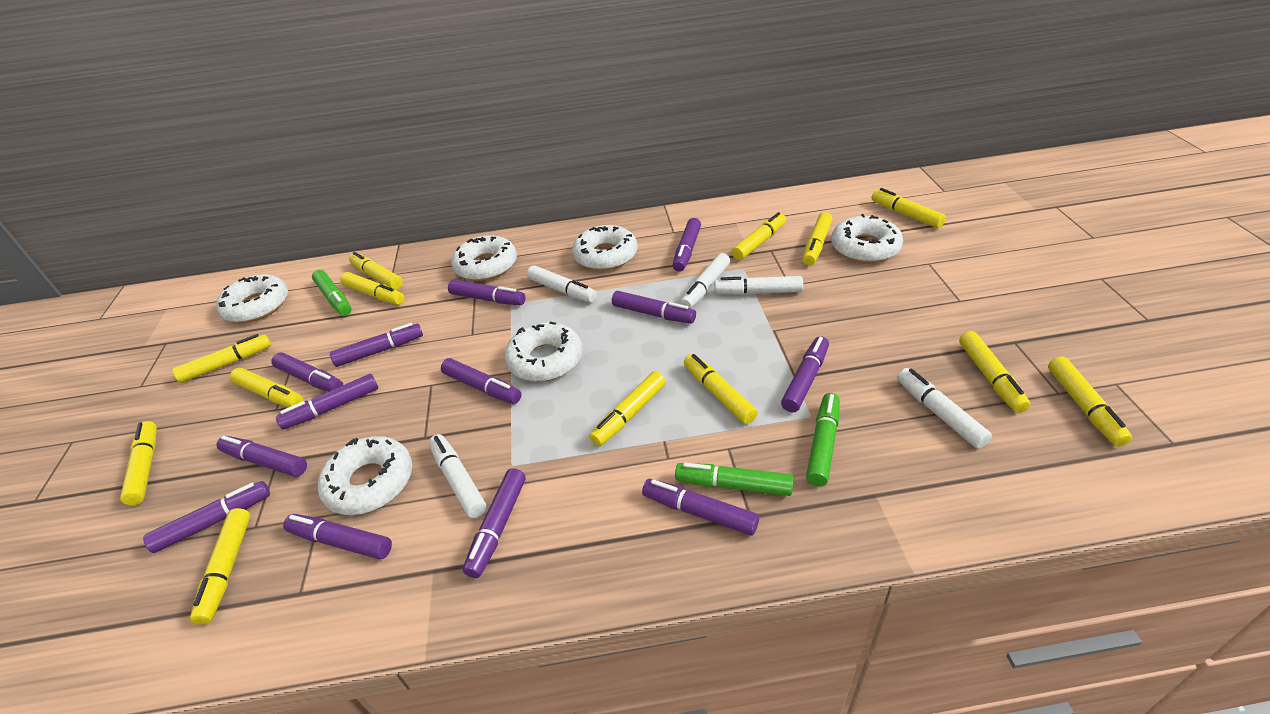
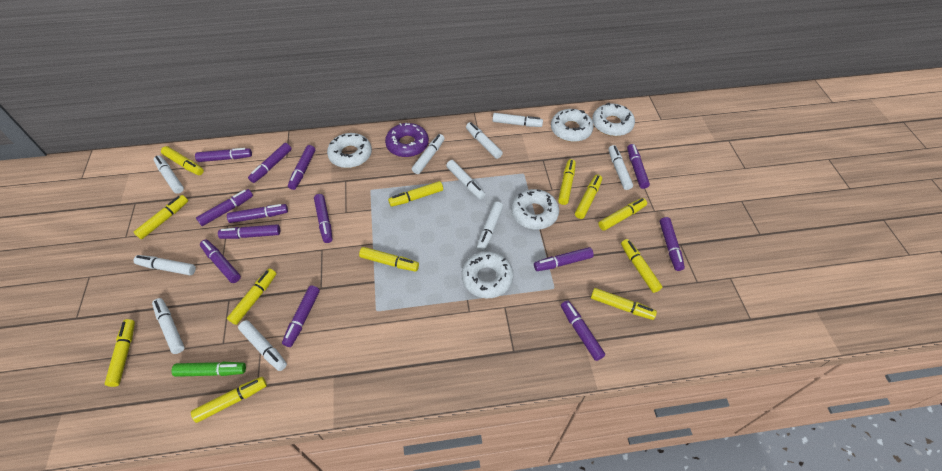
green marker: 3 -> 1
purple donut: 0 -> 1
white donut: 6 -> 5
white marker: 5 -> 10
yellow marker: 13 -> 12

